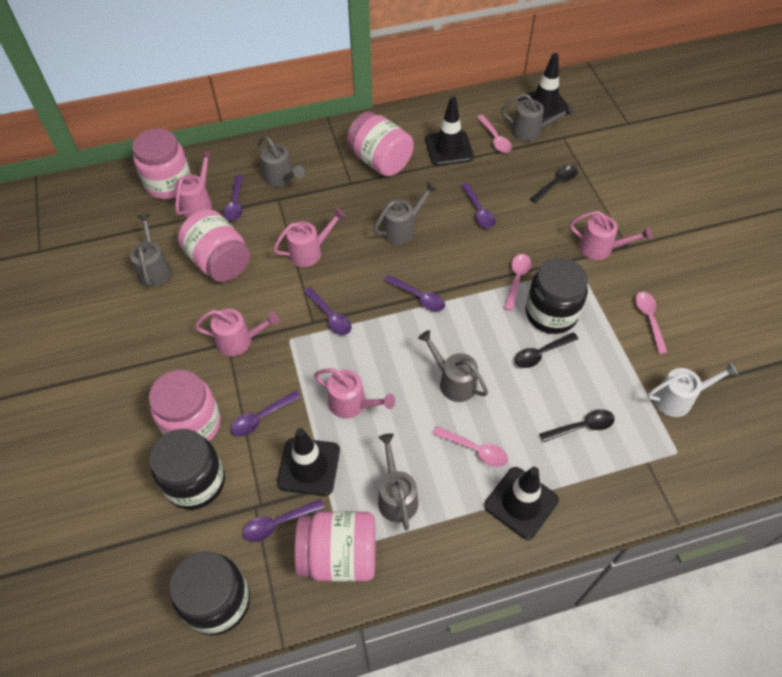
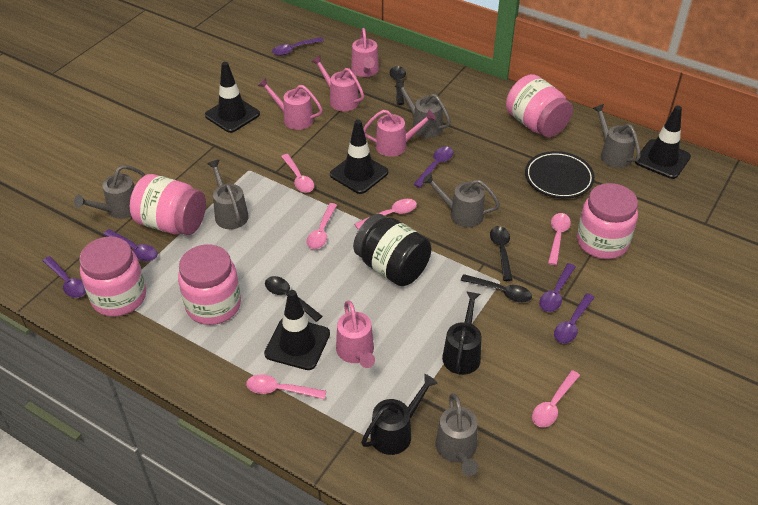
black jar: 3 -> 1
black plate: 0 -> 1
black spoon: 3 -> 4
black watering can: 0 -> 2
pink spoon: 4 -> 6
white watering can: 1 -> 0

